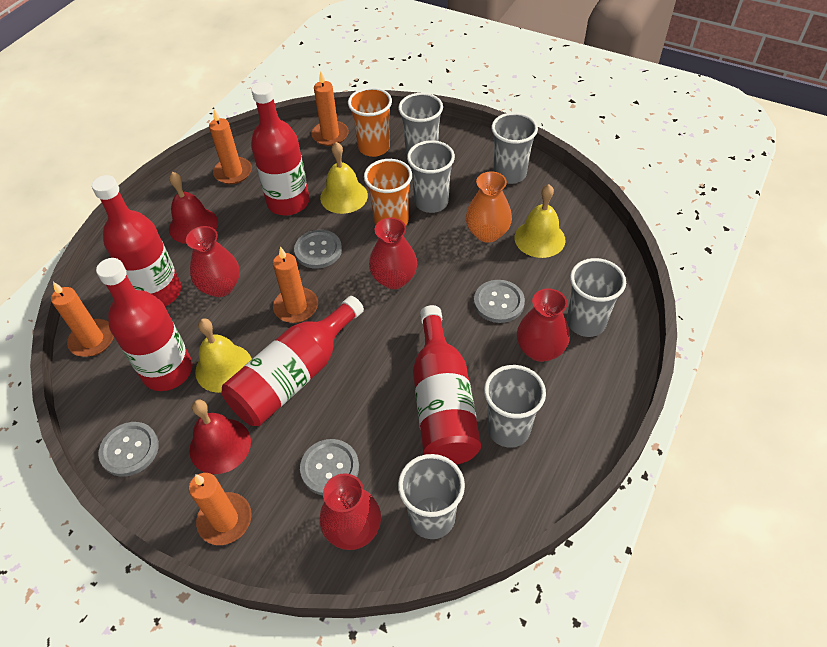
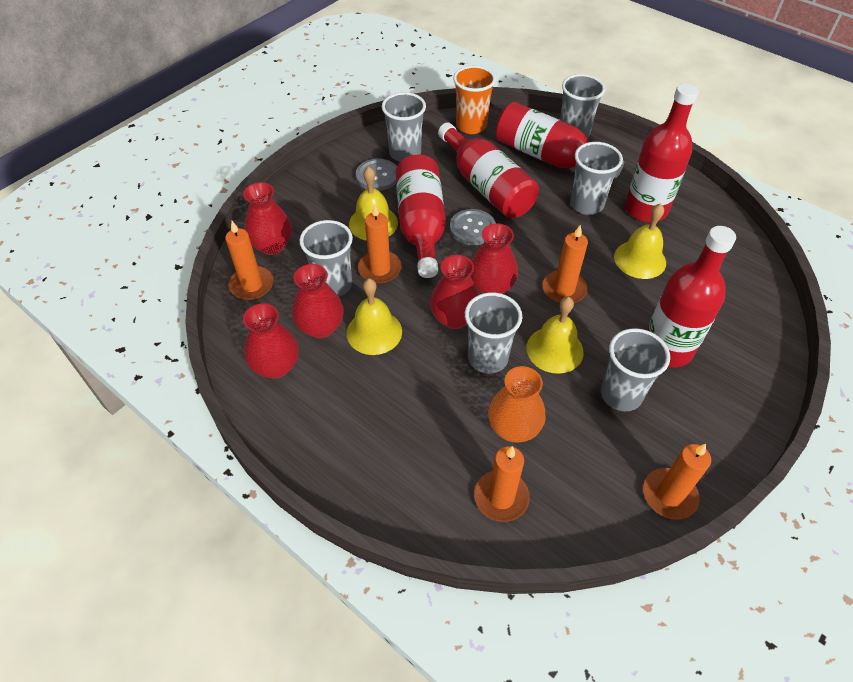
grey button: 4 -> 2
orange cup: 2 -> 1
red bell: 2 -> 0
red vase: 4 -> 5
yellow bell: 3 -> 4

